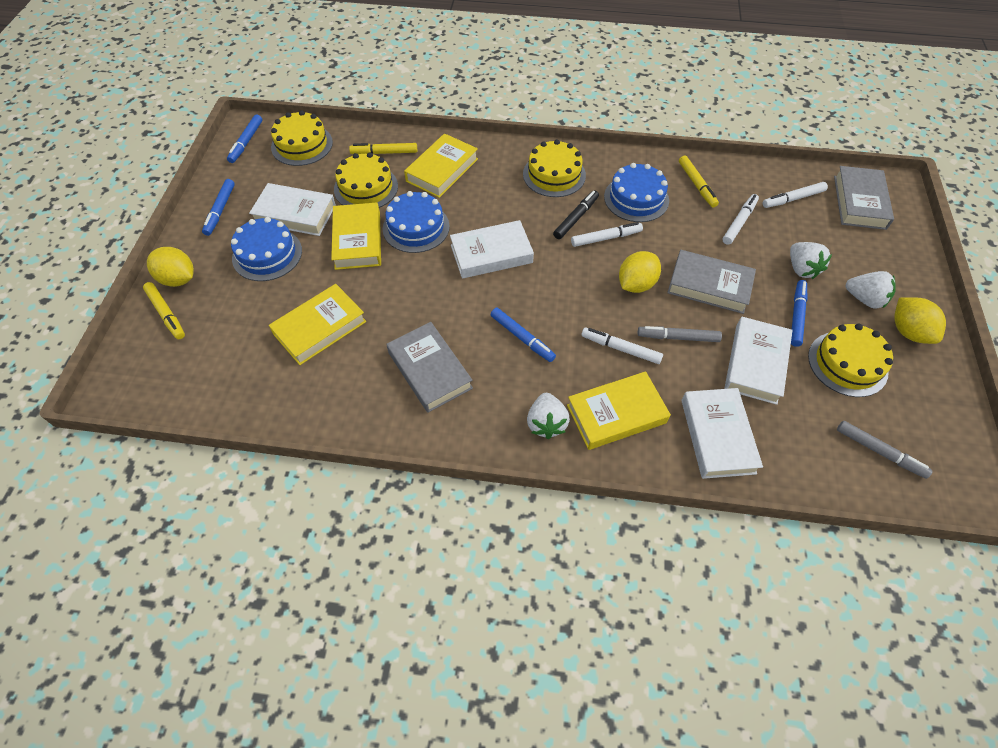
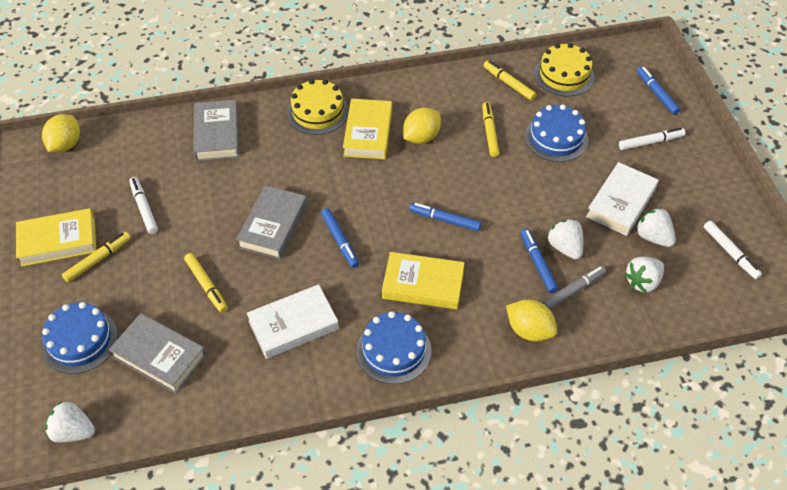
black marker: 1 -> 0
grey marker: 2 -> 1
white book: 4 -> 2
white marker: 4 -> 3
white strawberry: 3 -> 4
yellow book: 4 -> 3
yellow cake: 4 -> 2
yellow marker: 3 -> 4

